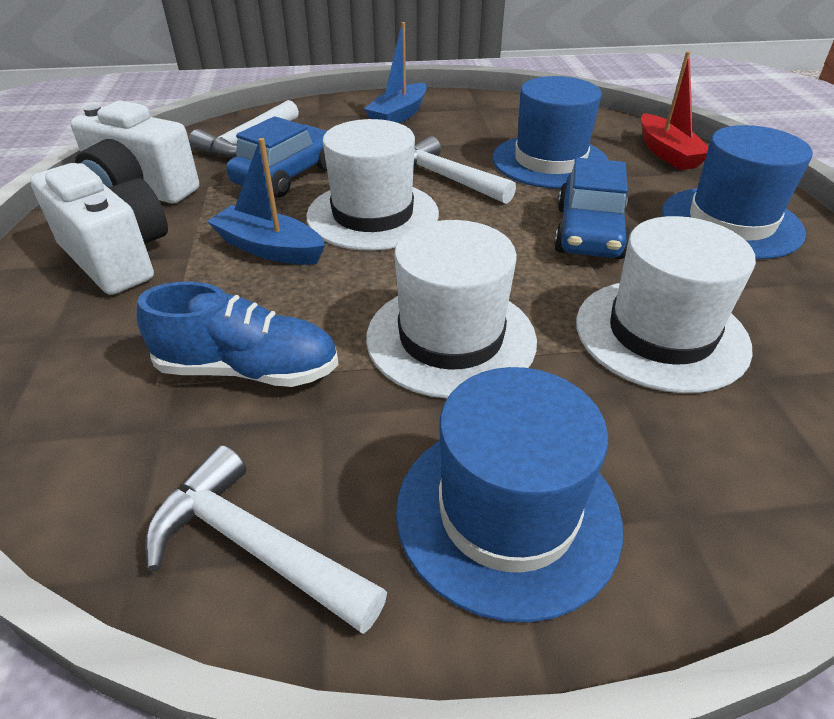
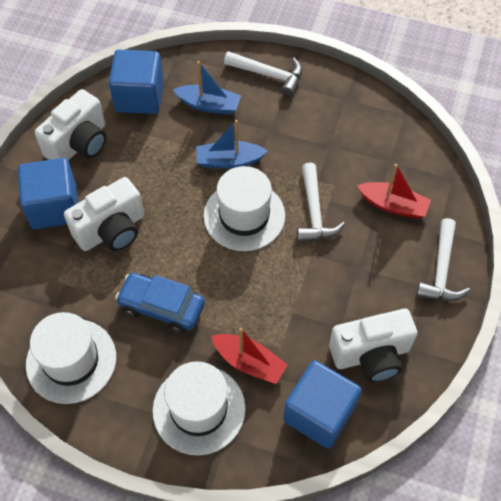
blue car: 2 -> 1
blue cube: 0 -> 3
blue hat: 3 -> 0
blue shoe: 1 -> 0
red boat: 1 -> 2
white camera: 2 -> 3

